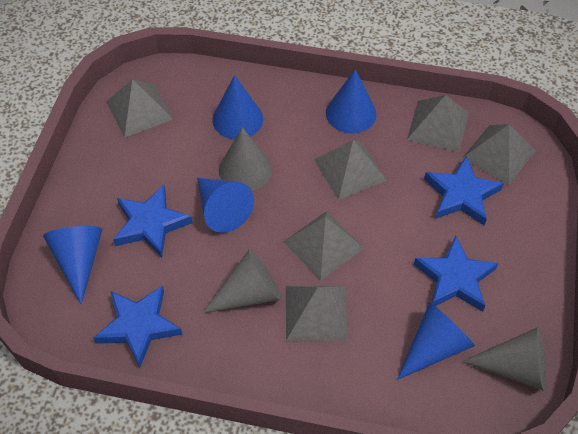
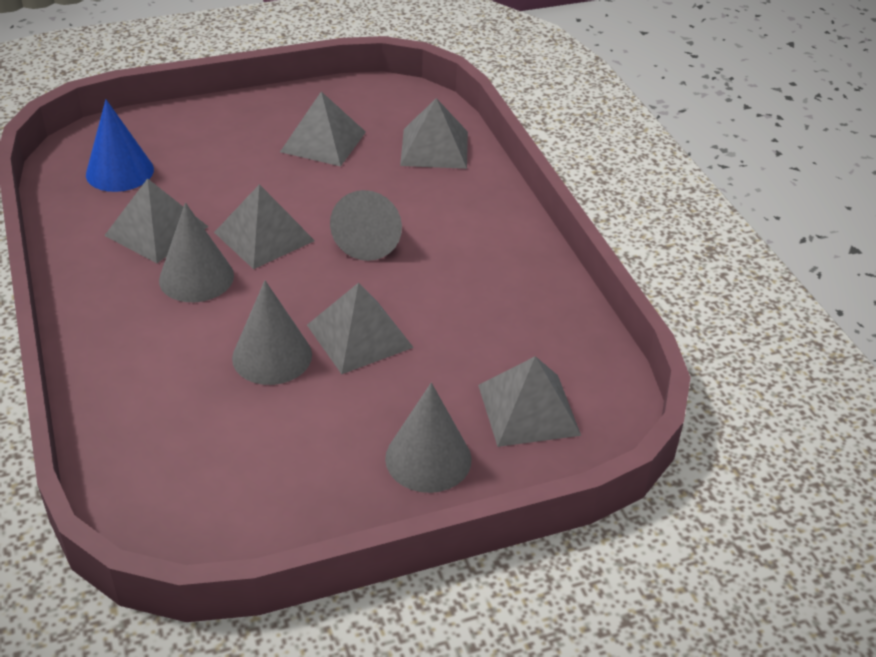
blue cone: 5 -> 1
blue star: 4 -> 0
grey cone: 3 -> 4

